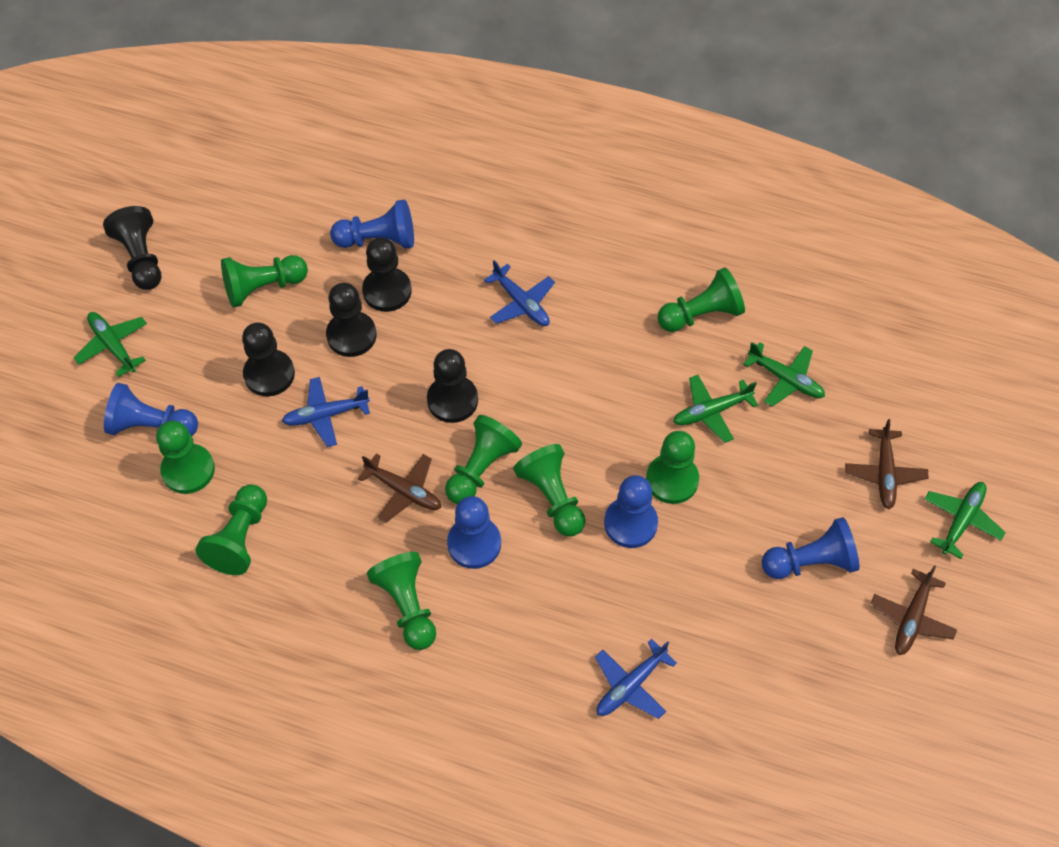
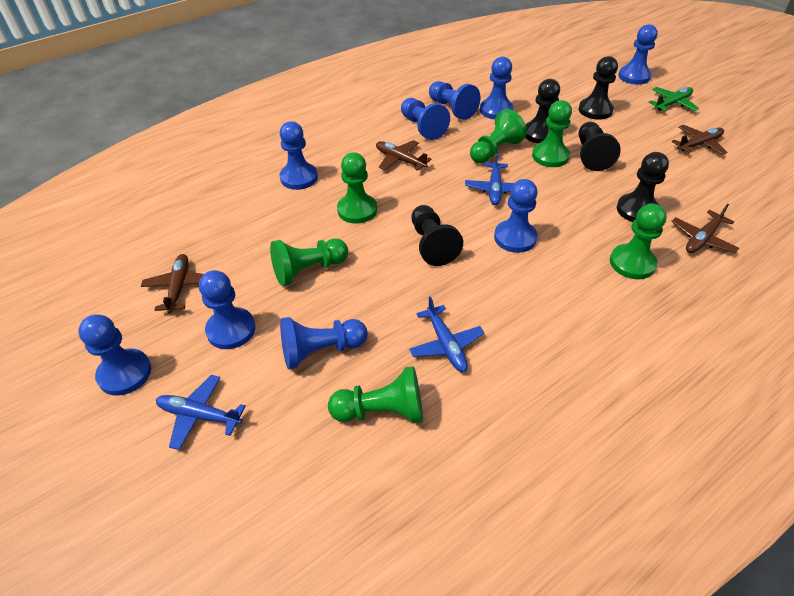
blue pawn: 5 -> 9
brown plane: 3 -> 4
green pawn: 8 -> 6
green plane: 4 -> 1

